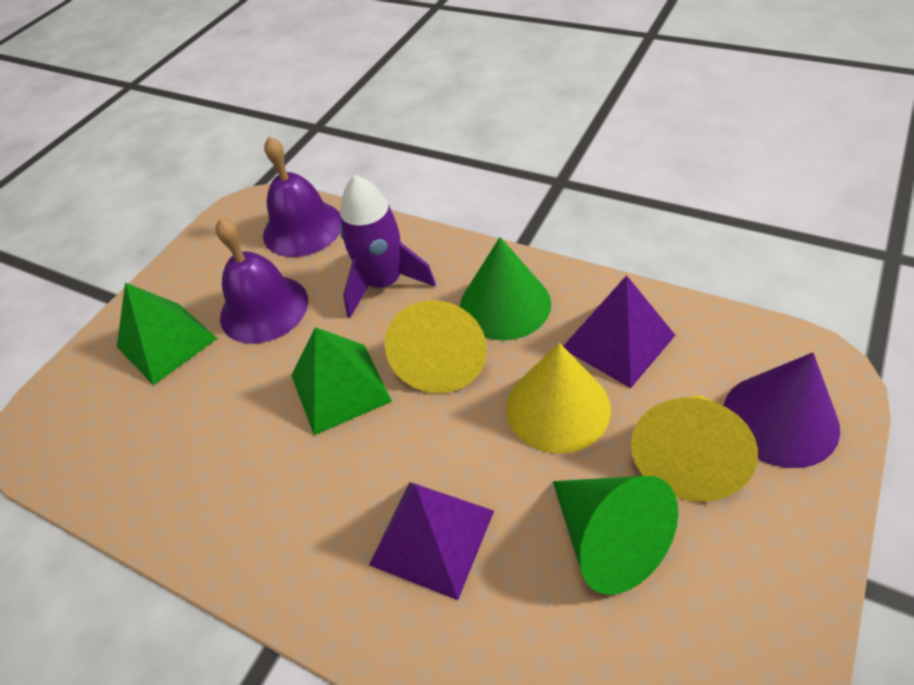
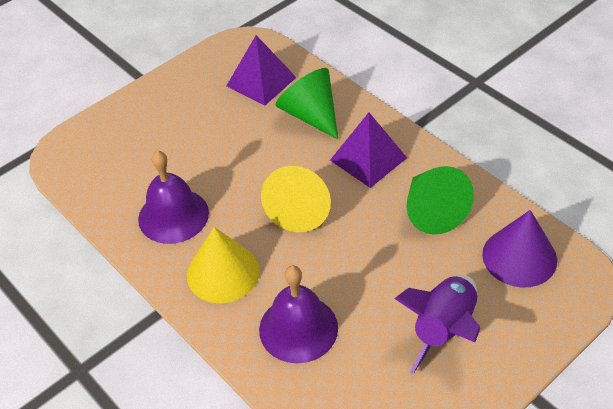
green pyramid: 2 -> 0
yellow cone: 3 -> 2

